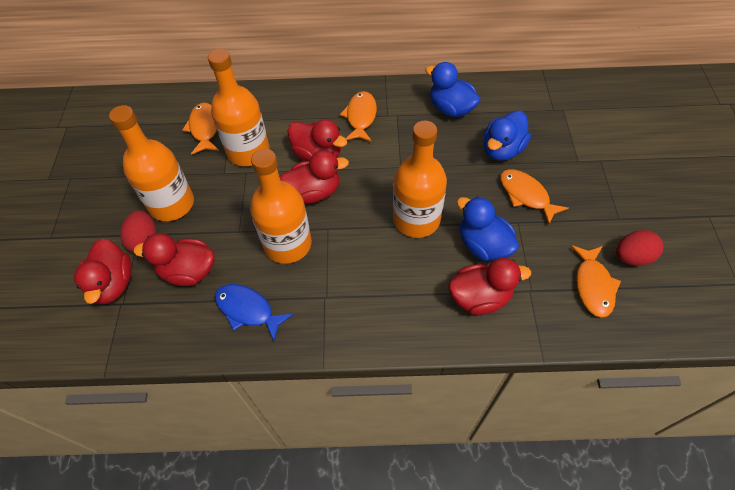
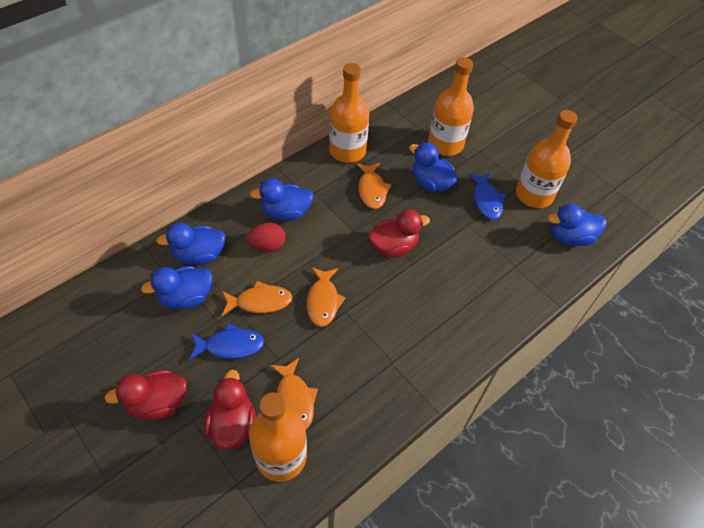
blue duck: 3 -> 5
blue fish: 1 -> 2
red duck: 5 -> 3
red egg: 2 -> 1

